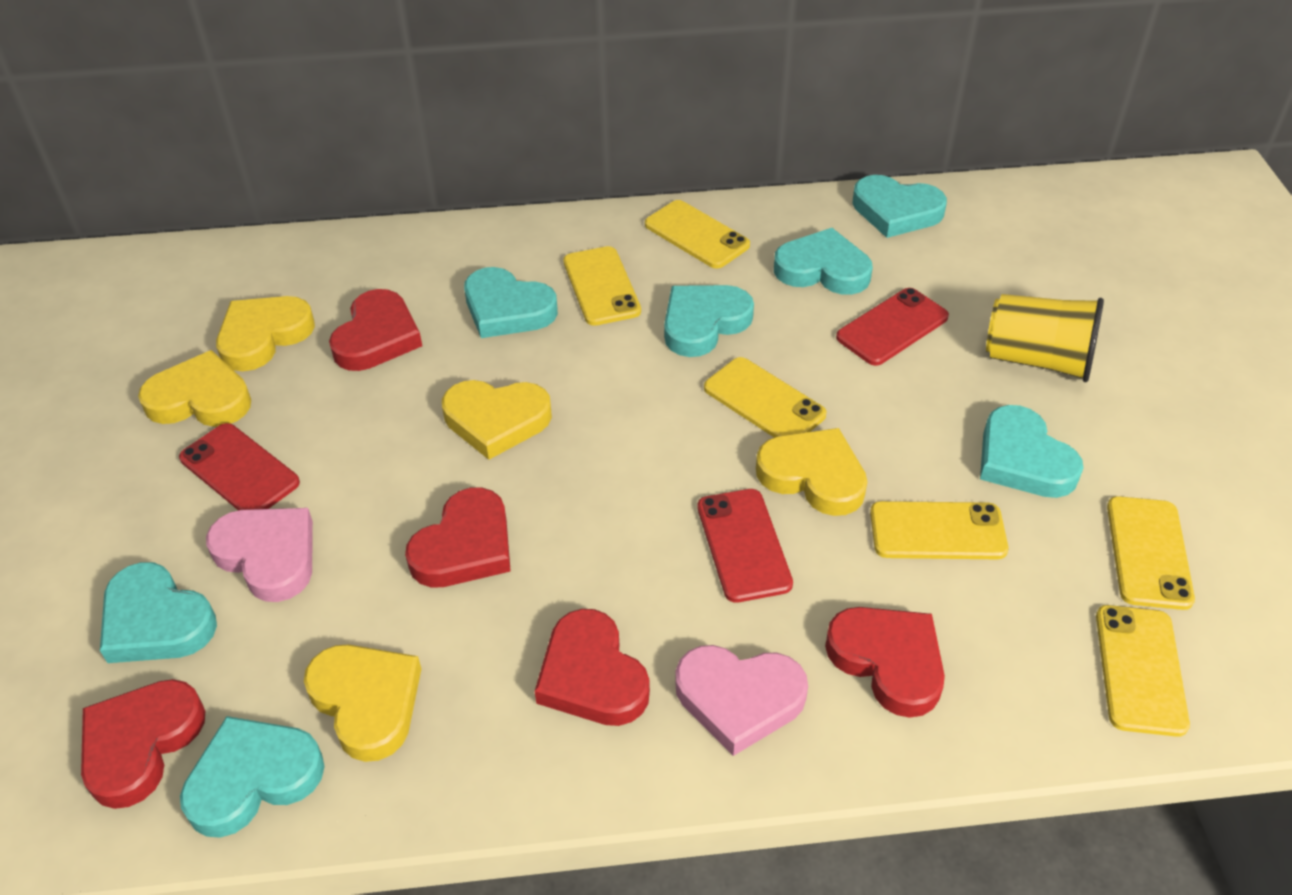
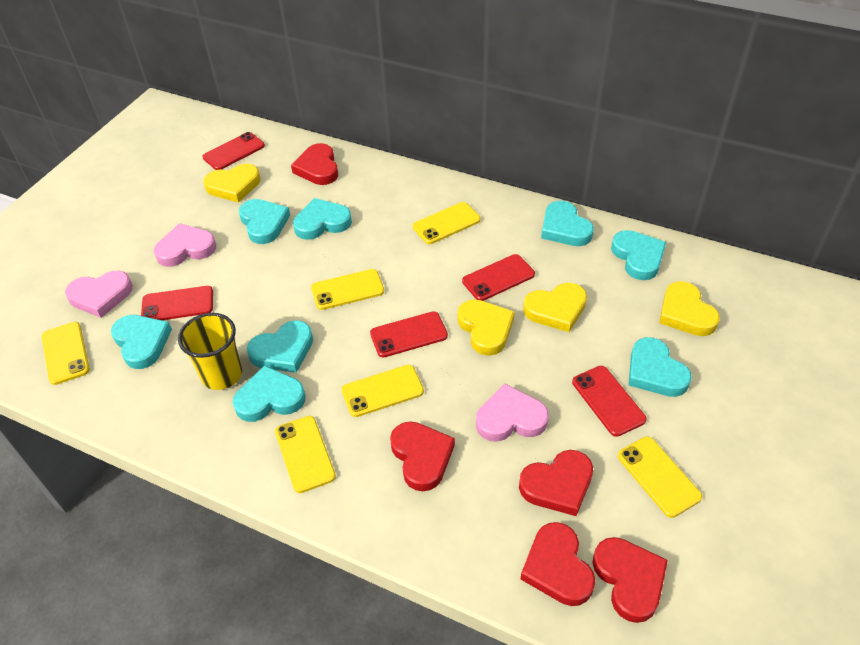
pink heart: 2 -> 3
red phone: 3 -> 5
turquoise heart: 7 -> 8
yellow heart: 5 -> 4

